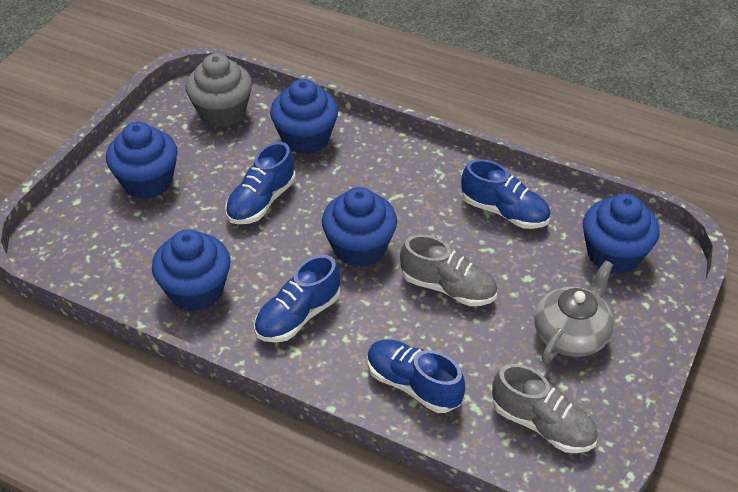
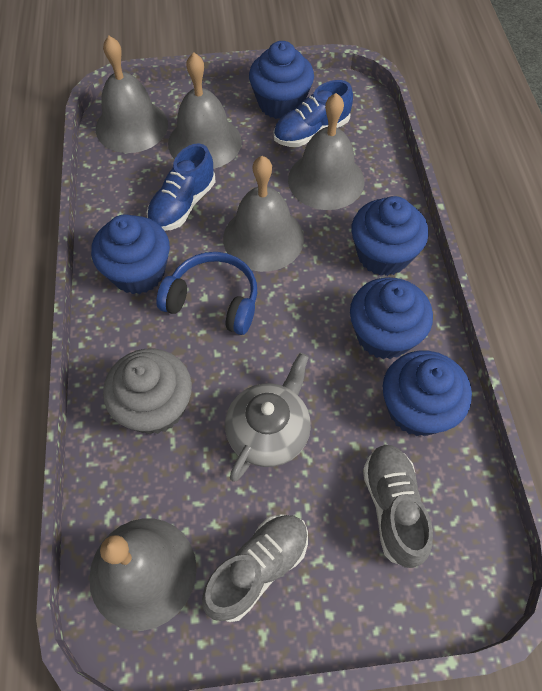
blue headphones: 0 -> 1
blue shoe: 4 -> 2
grey bell: 0 -> 5

